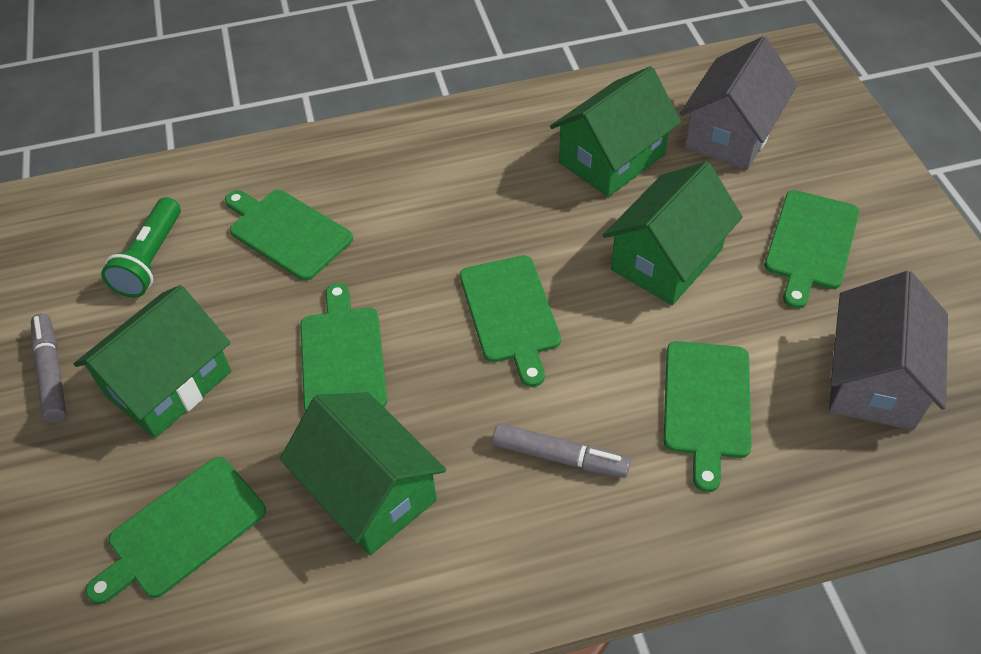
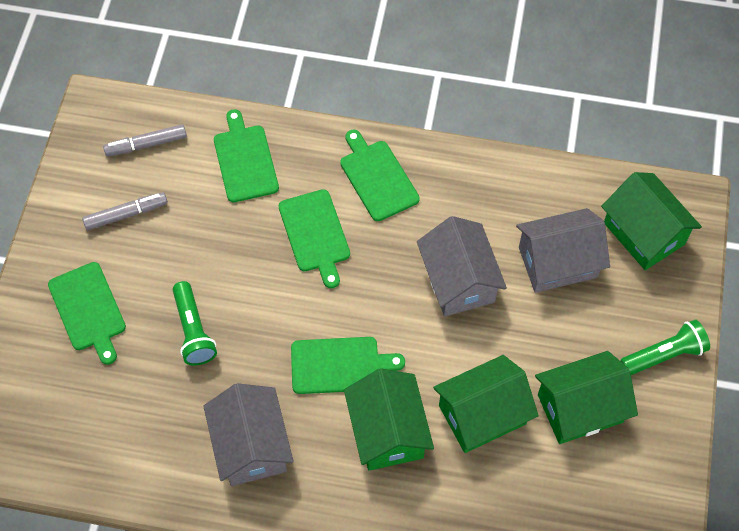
green cutting board: 6 -> 5
green flashlight: 1 -> 2
grey house: 2 -> 3

